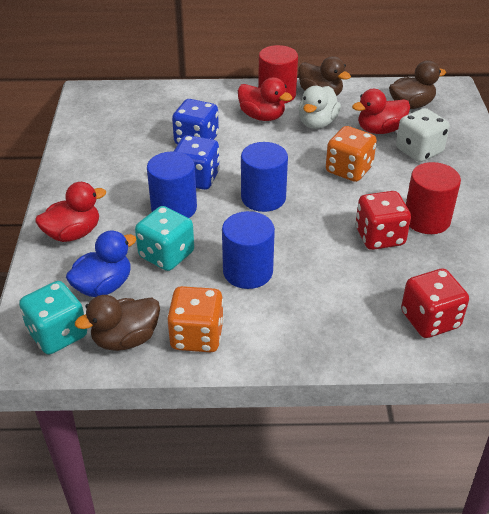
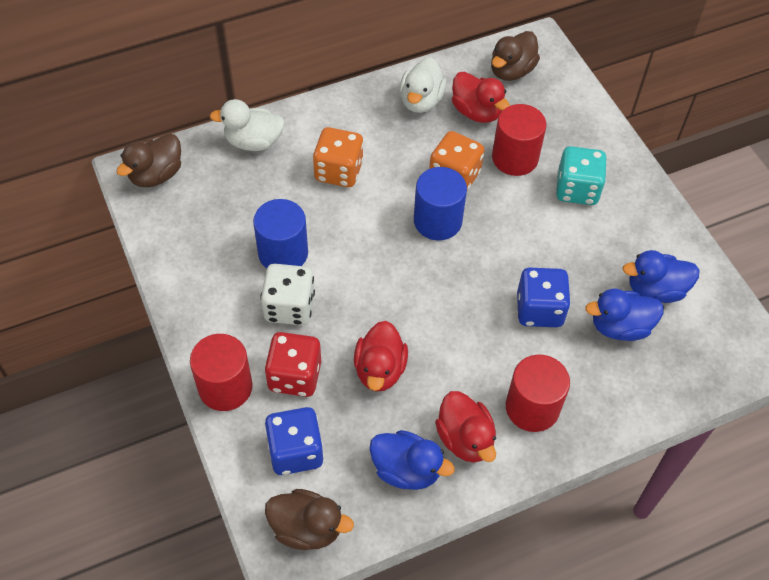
blue cylinder: 3 -> 2
blue duck: 1 -> 3
red cylinder: 2 -> 3
red dice: 2 -> 1
turquoise dice: 2 -> 1
white duck: 1 -> 2

